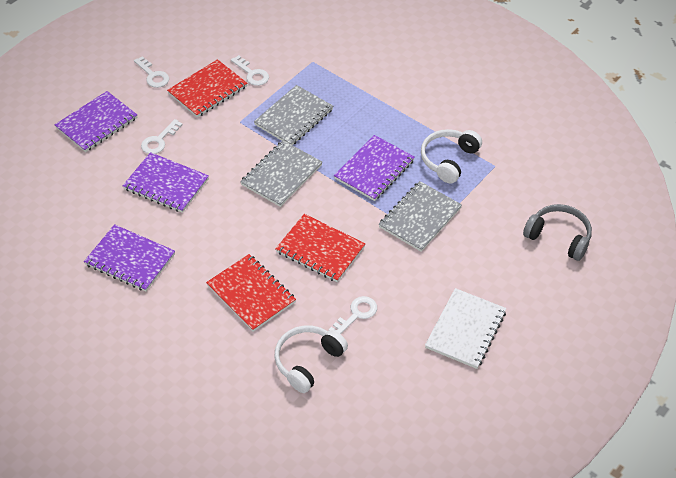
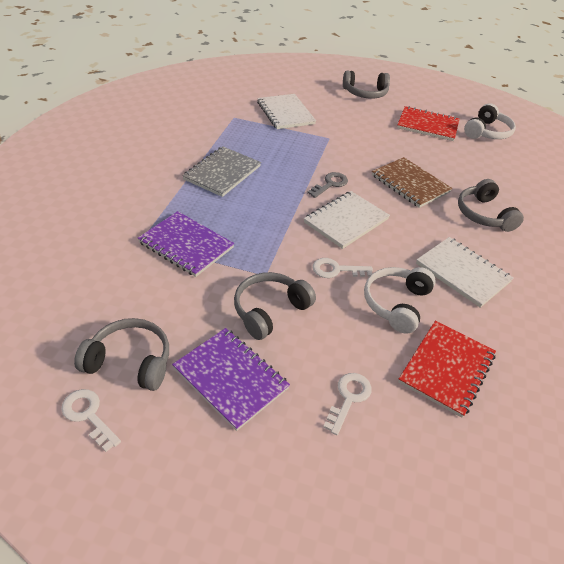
brown notebook: 0 -> 1
grey headphones: 1 -> 4
grey key: 0 -> 1
grey notebook: 3 -> 1
purple notebook: 4 -> 2
red notebook: 3 -> 2
white key: 4 -> 3
white notebook: 1 -> 3

